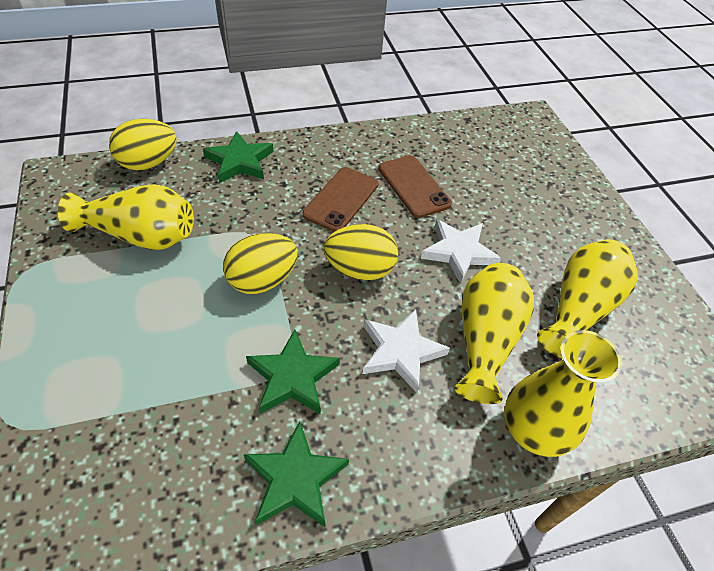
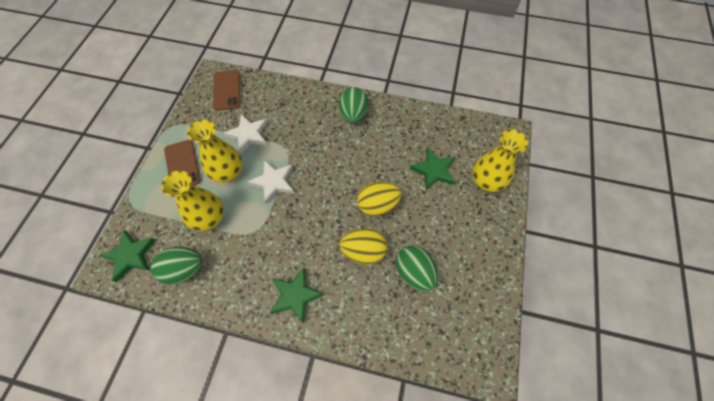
green egg: 0 -> 3
yellow egg: 3 -> 2
yellow vase: 4 -> 3

